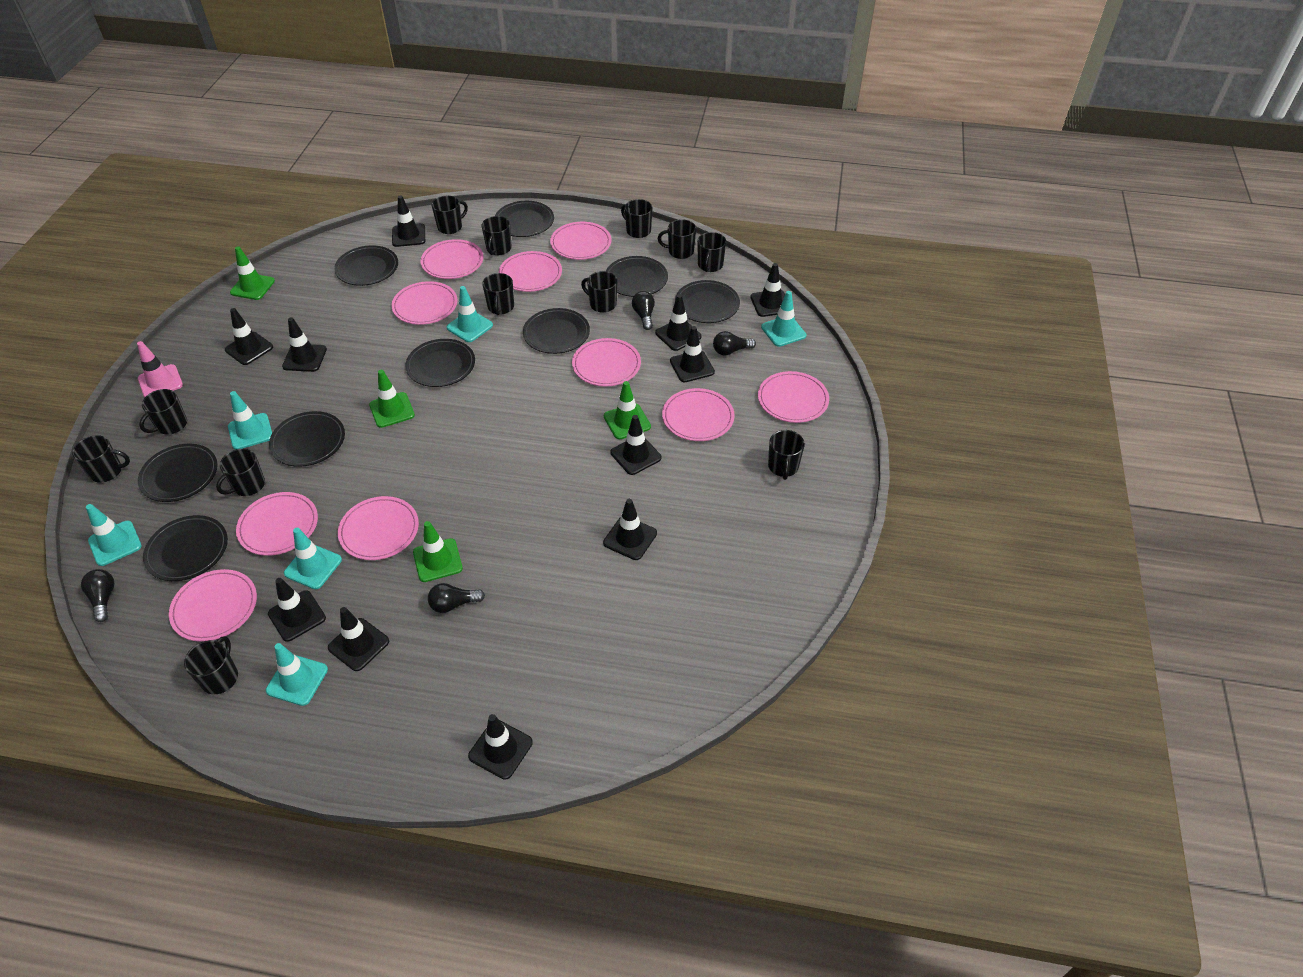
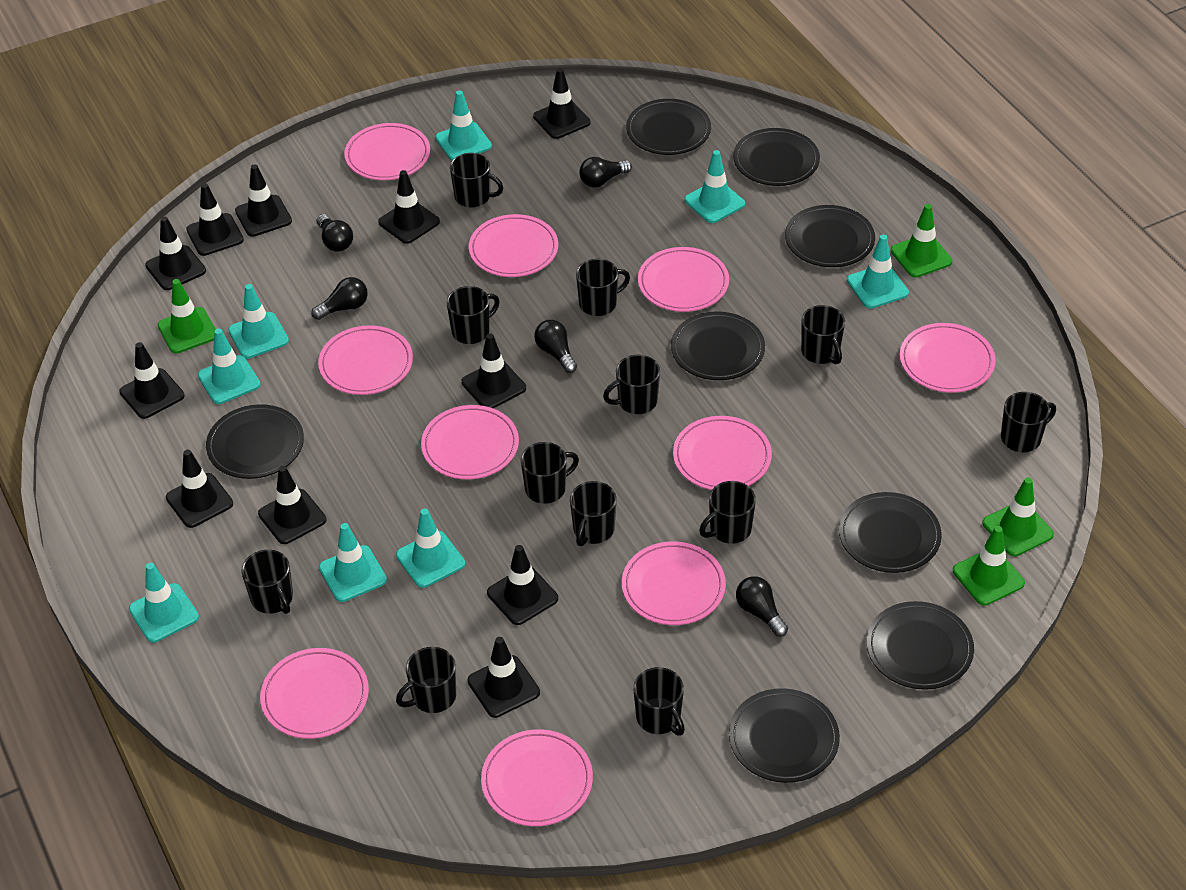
black light bulb: 4 -> 5
black plate: 9 -> 8
pink traffic cone: 1 -> 0
turquoise traffic cone: 6 -> 8

